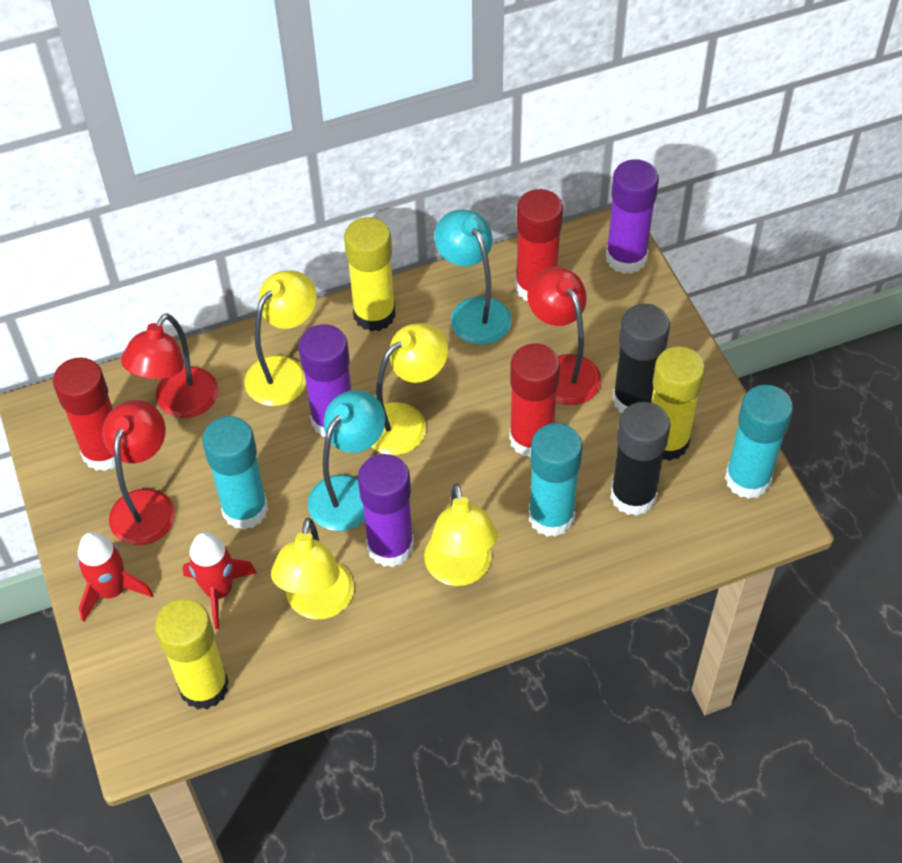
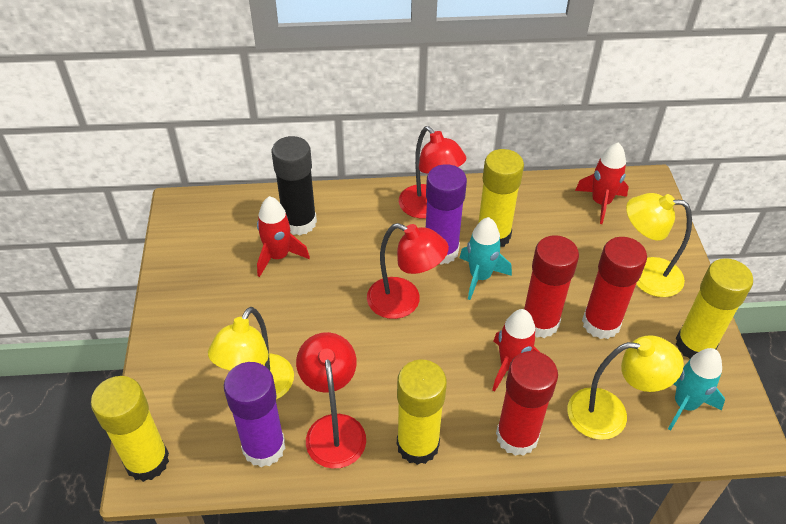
black glue stick: 2 -> 1
purple glue stick: 3 -> 2
red rocket: 2 -> 3
turquoise glue stick: 3 -> 0
turquoise lamp: 2 -> 0
turquoise rocket: 0 -> 2
yellow glue stick: 3 -> 4
yellow lamp: 4 -> 3

